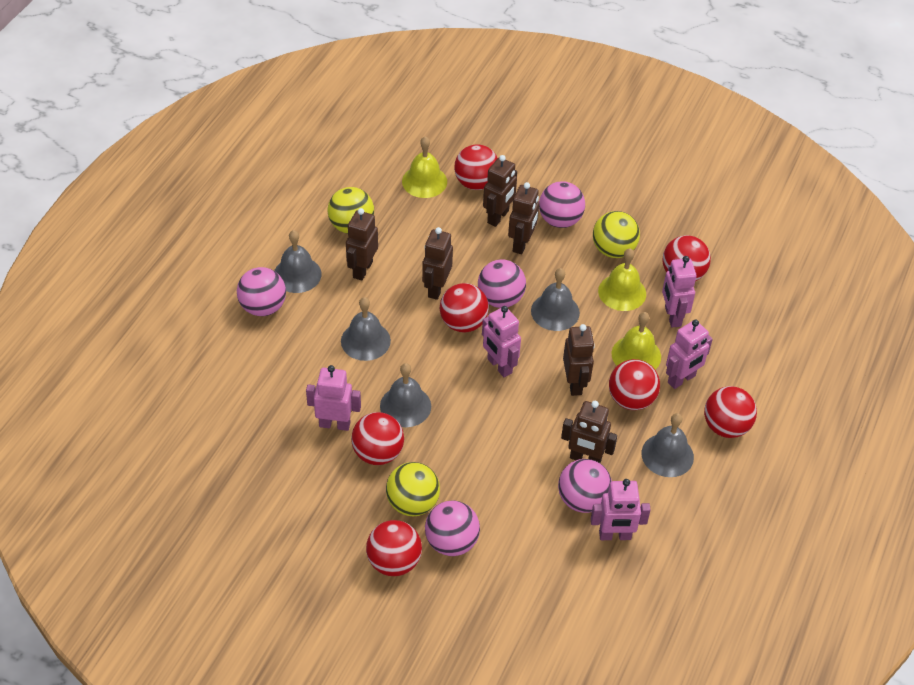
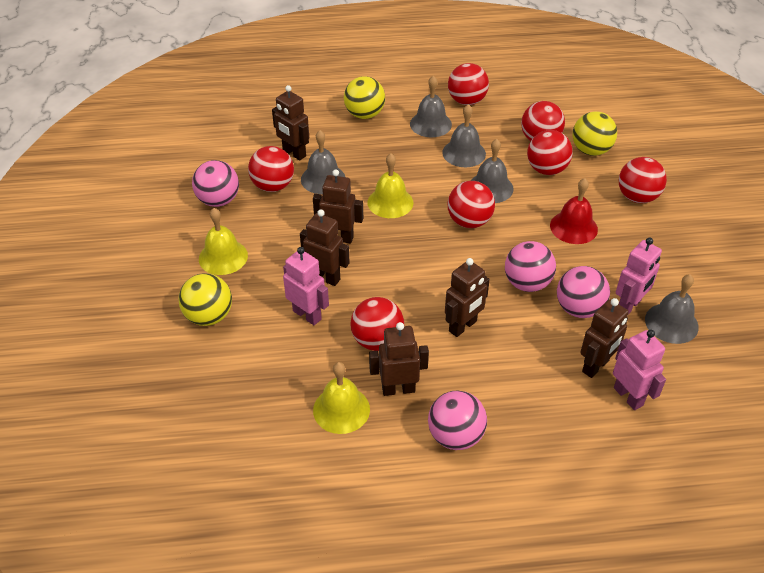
pink ball: 5 -> 4
pink robot: 5 -> 3
red bell: 0 -> 1

